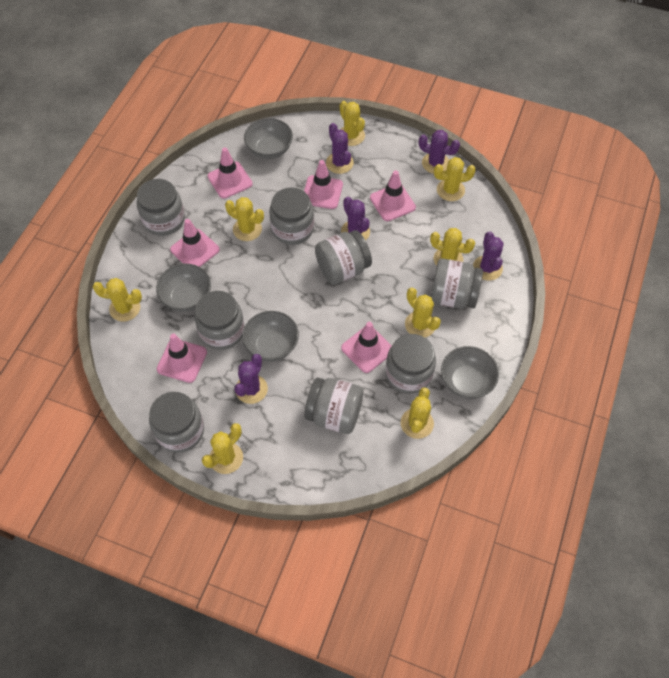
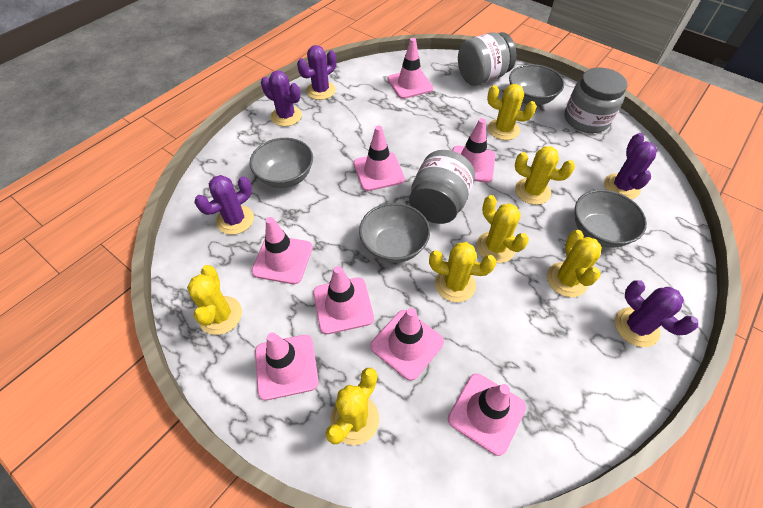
grey jar: 8 -> 3
pink traffic cone: 6 -> 8
yellow cactus: 8 -> 7

